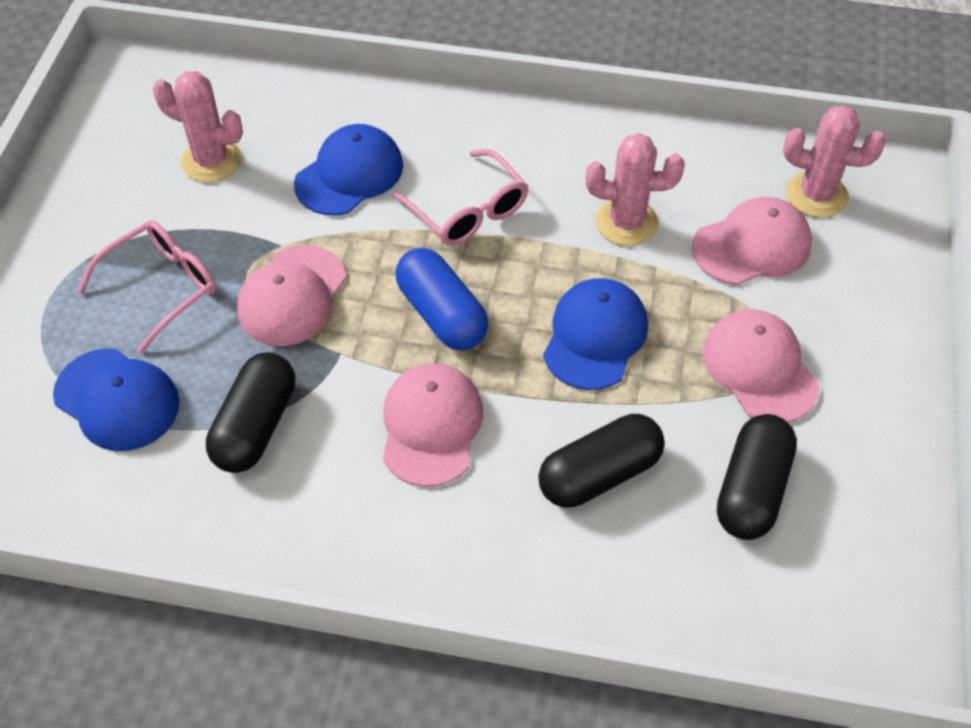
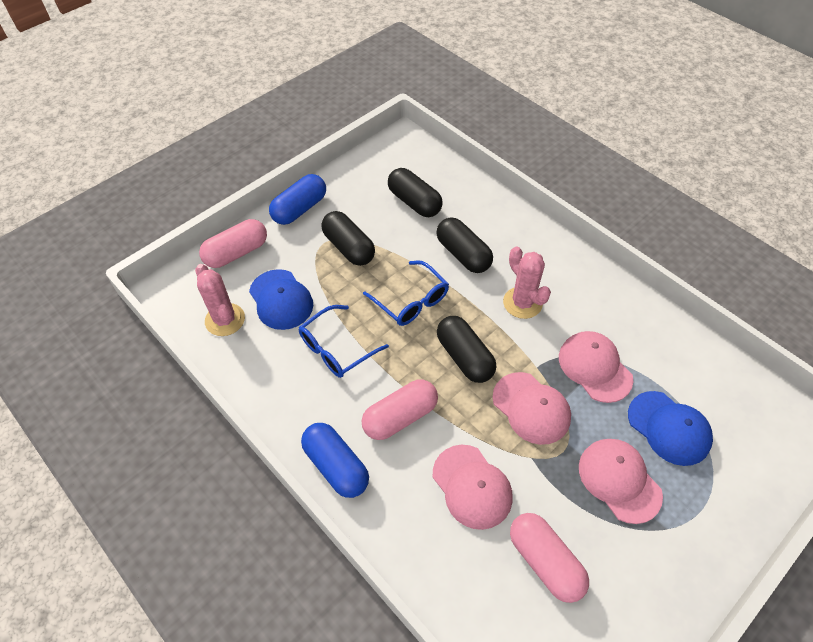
black capsule: 3 -> 4
blue cap: 3 -> 2
blue capsule: 1 -> 2
blue glasses: 0 -> 2
pink cactus: 3 -> 2
pink capsule: 0 -> 3
pink glasses: 2 -> 0

